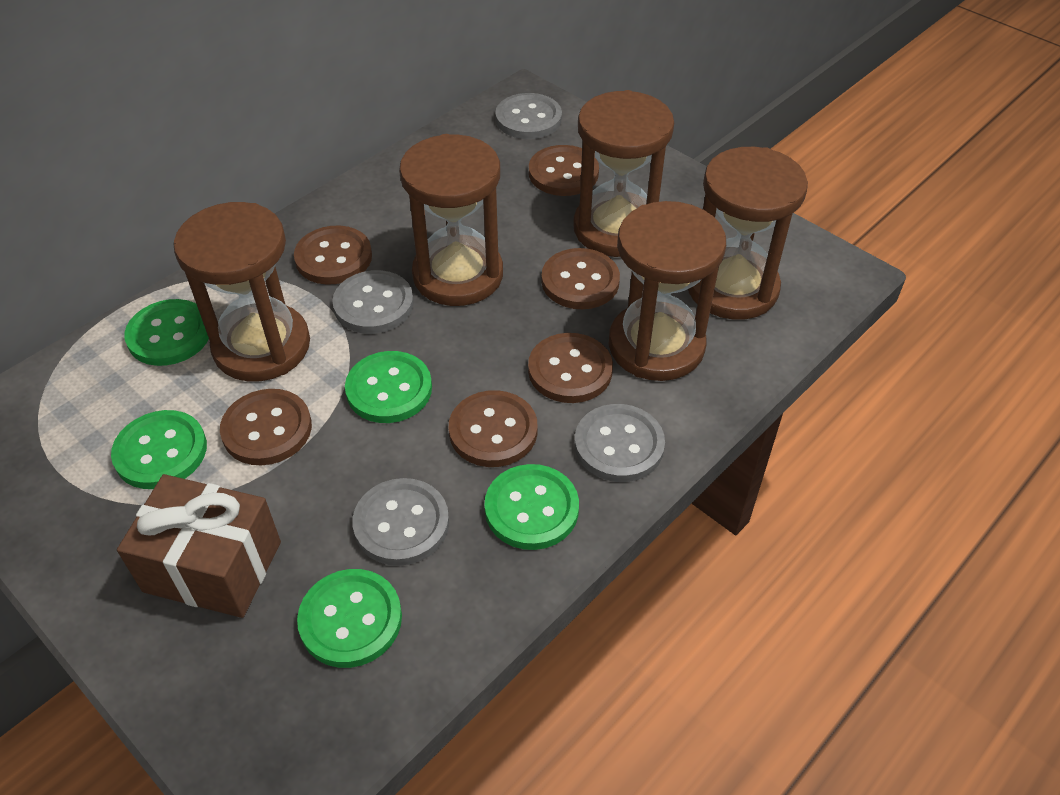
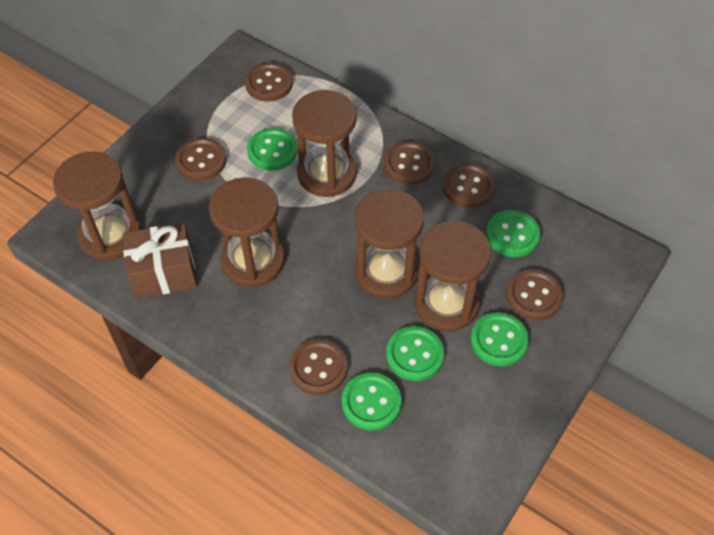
grey button: 4 -> 0

